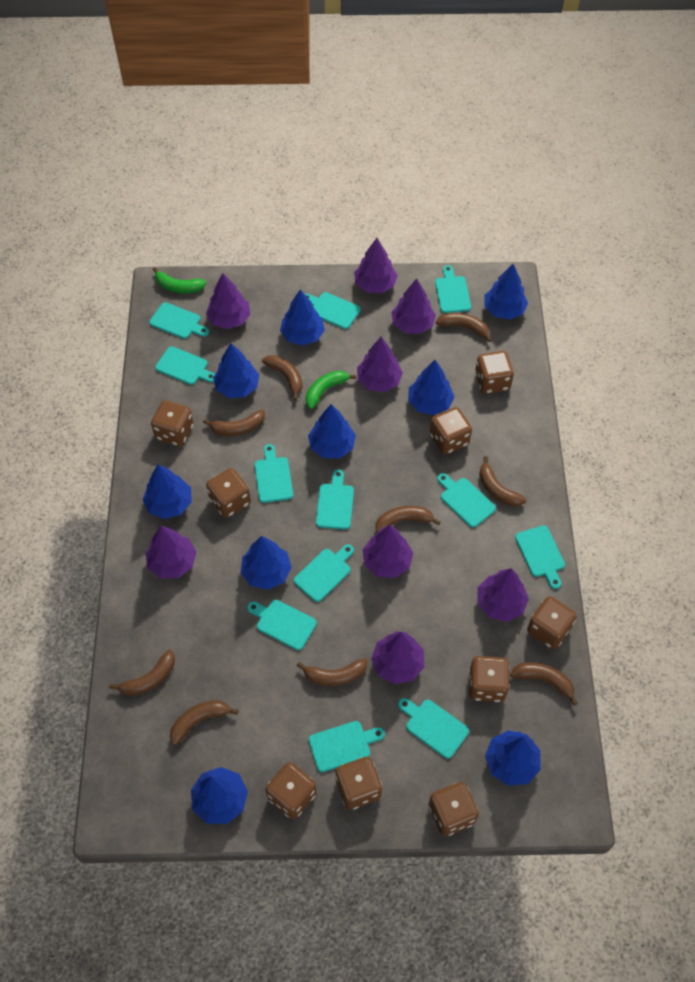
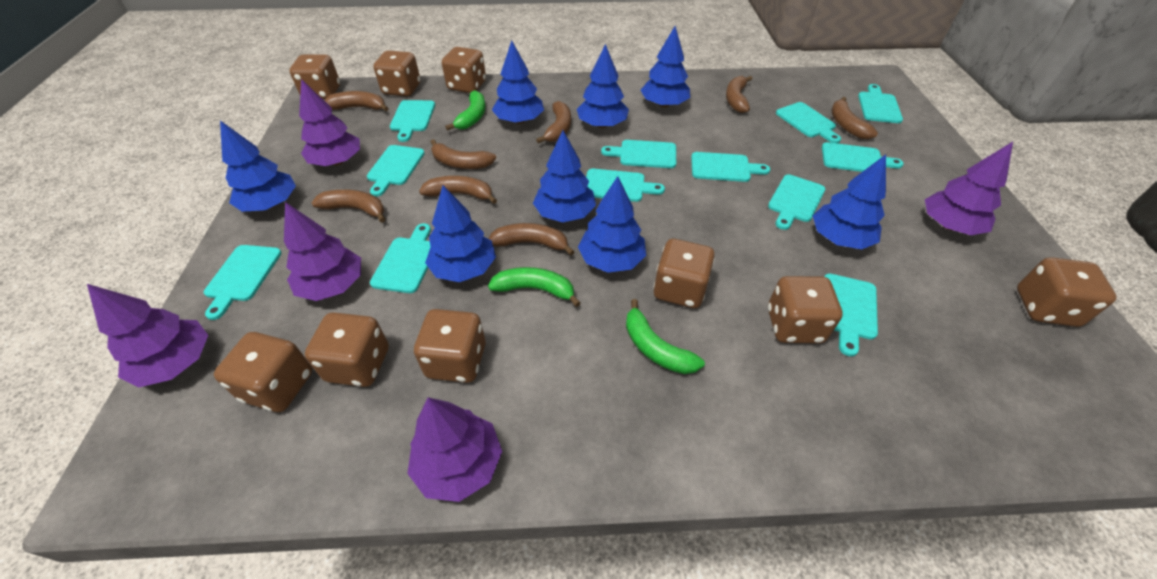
blue tree: 9 -> 8
brown banana: 9 -> 8
green banana: 2 -> 3
purple tree: 8 -> 5

